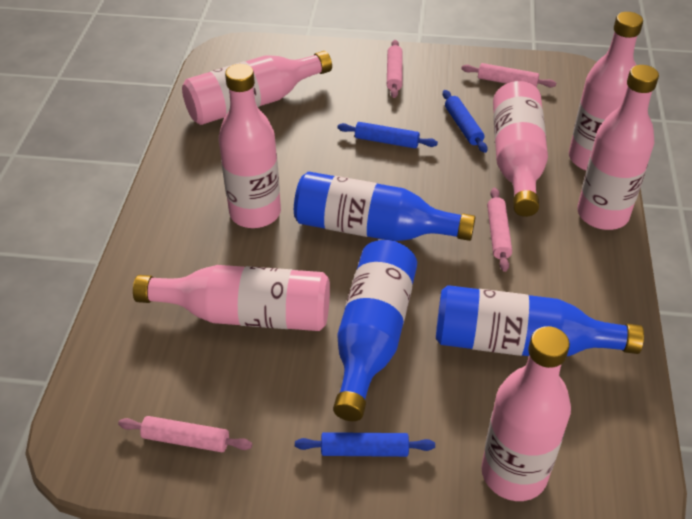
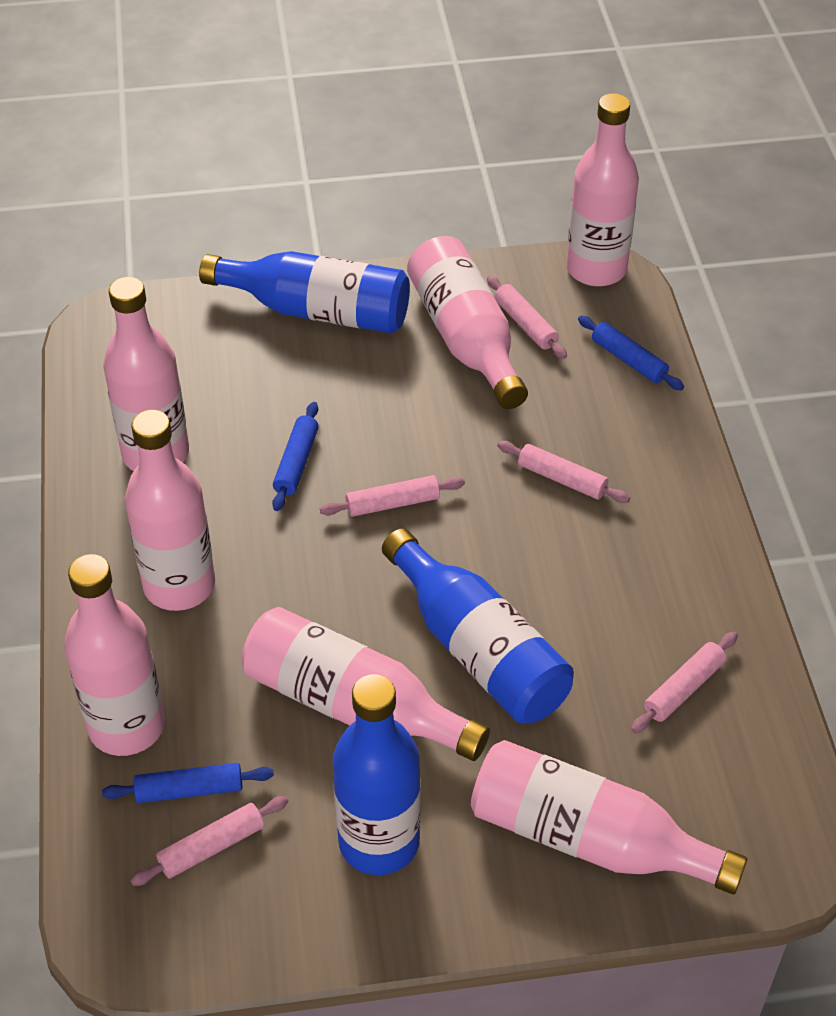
pink rolling pin: 4 -> 5

